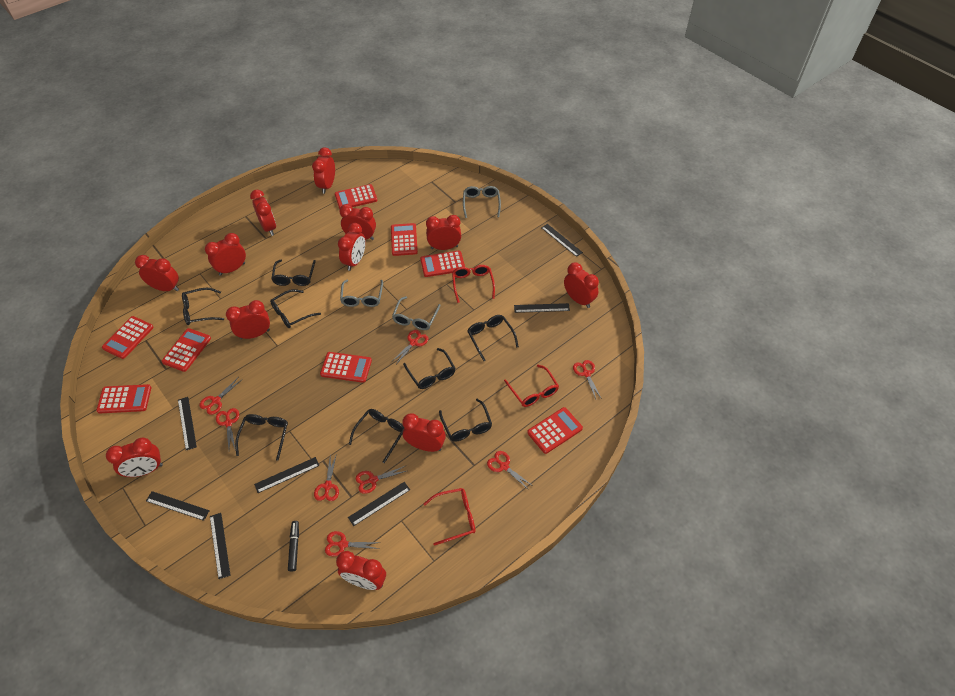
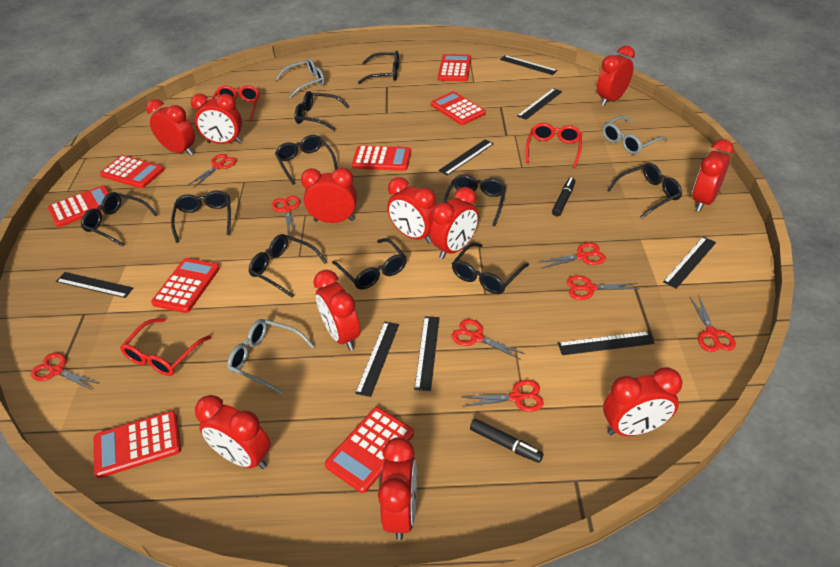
black glasses: 8 -> 10
black marker: 1 -> 2
black ruler: 7 -> 8
red clock: 12 -> 11

